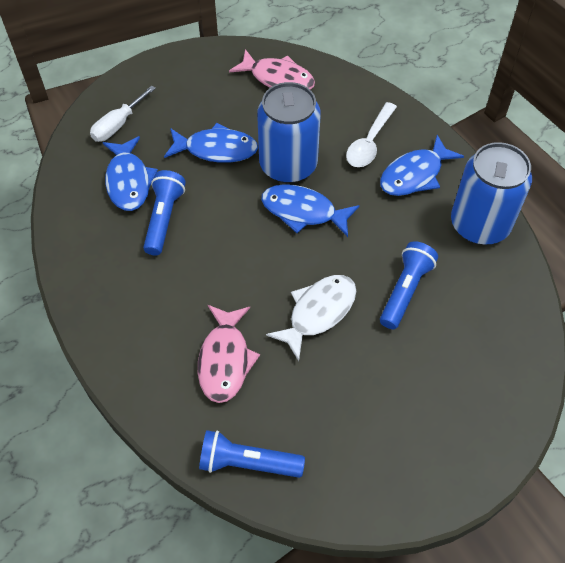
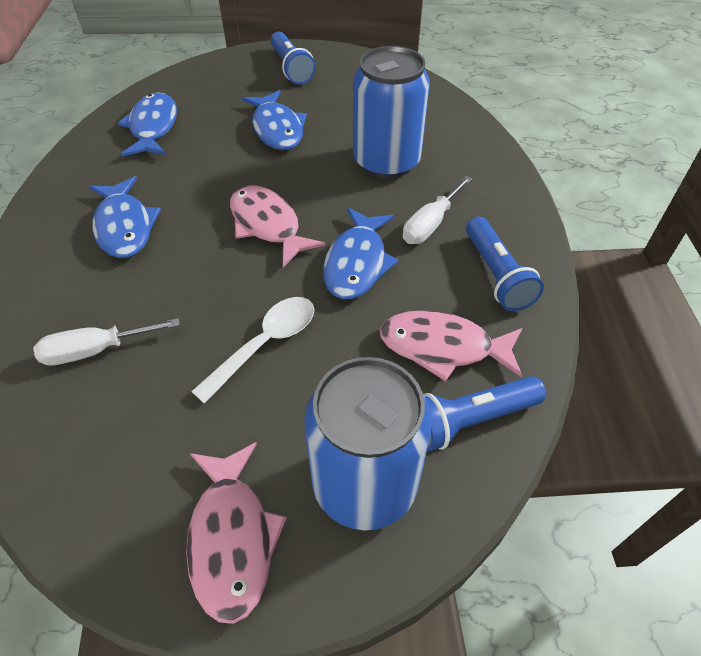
pink fish: 2 -> 3
white fish: 1 -> 0
white screwdriver: 1 -> 2

